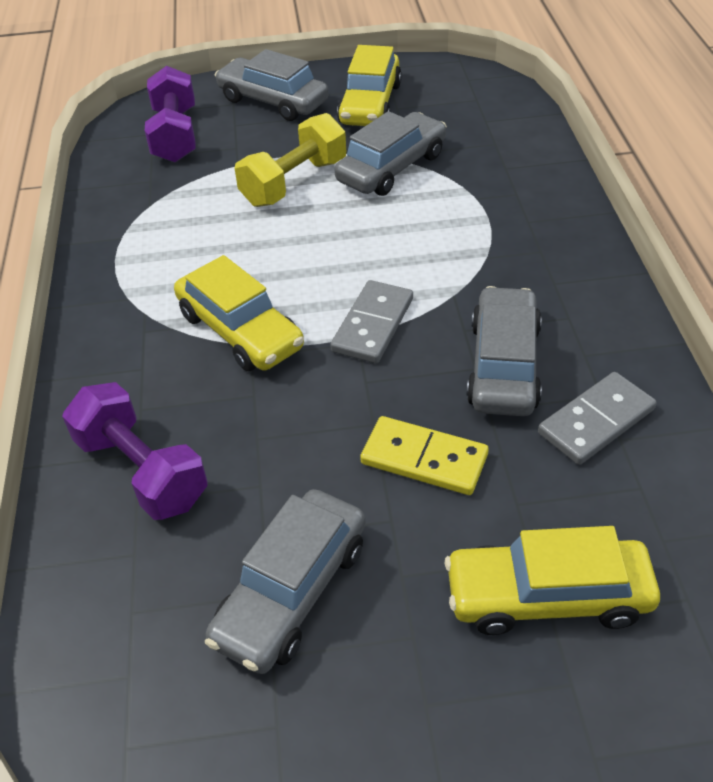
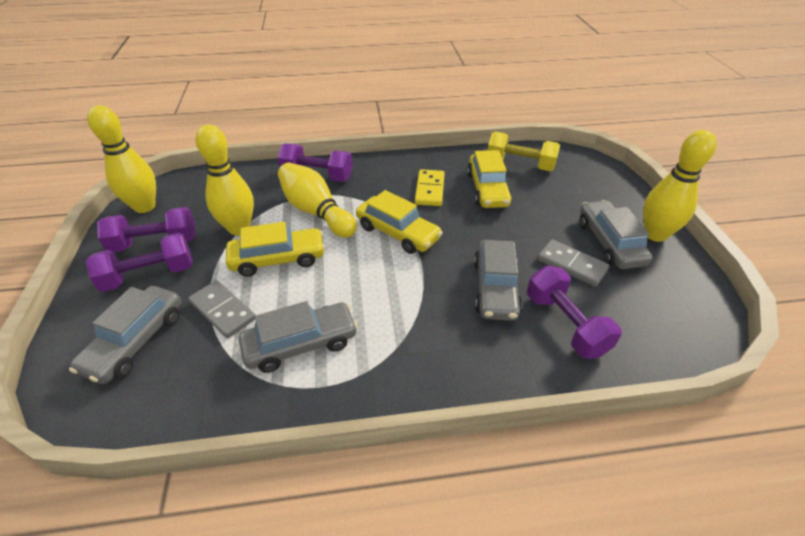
purple dumbbell: 2 -> 4
yellow bowling pin: 0 -> 4

